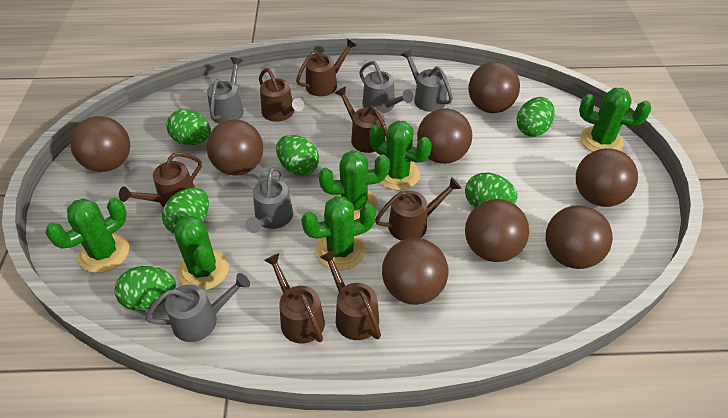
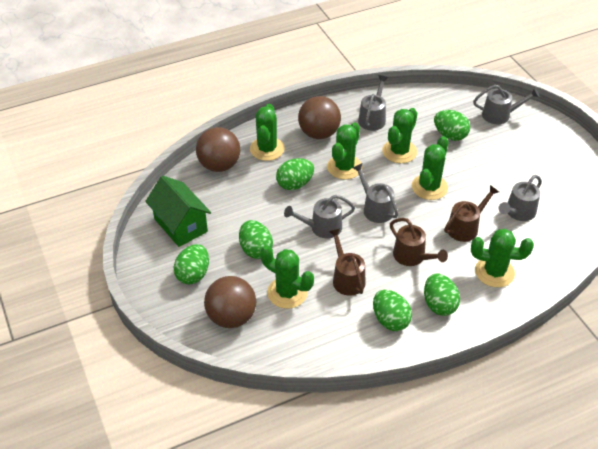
brown ball: 8 -> 3
brown watering can: 7 -> 3
green house: 0 -> 1

